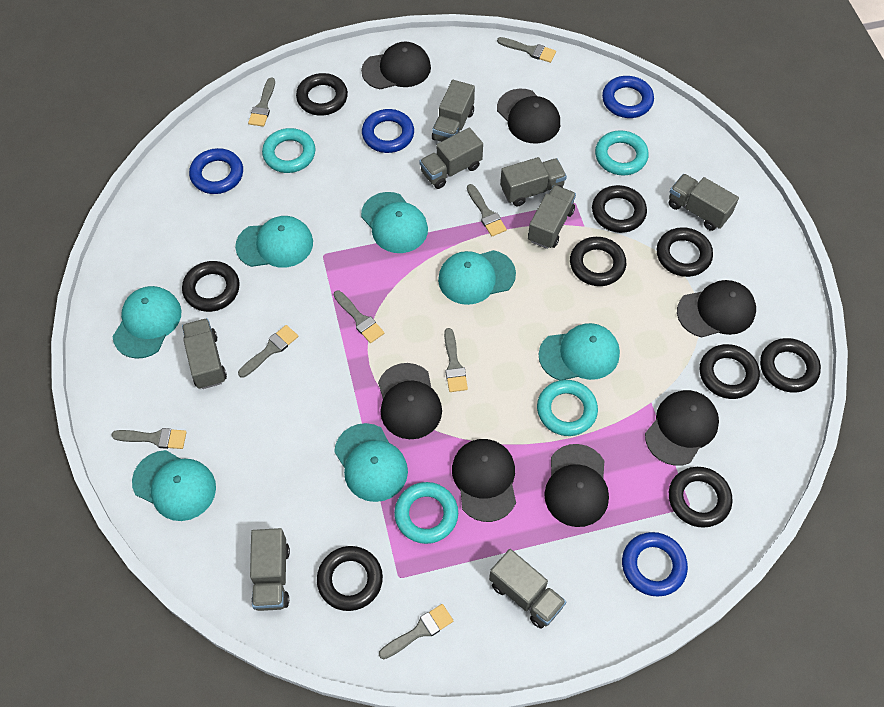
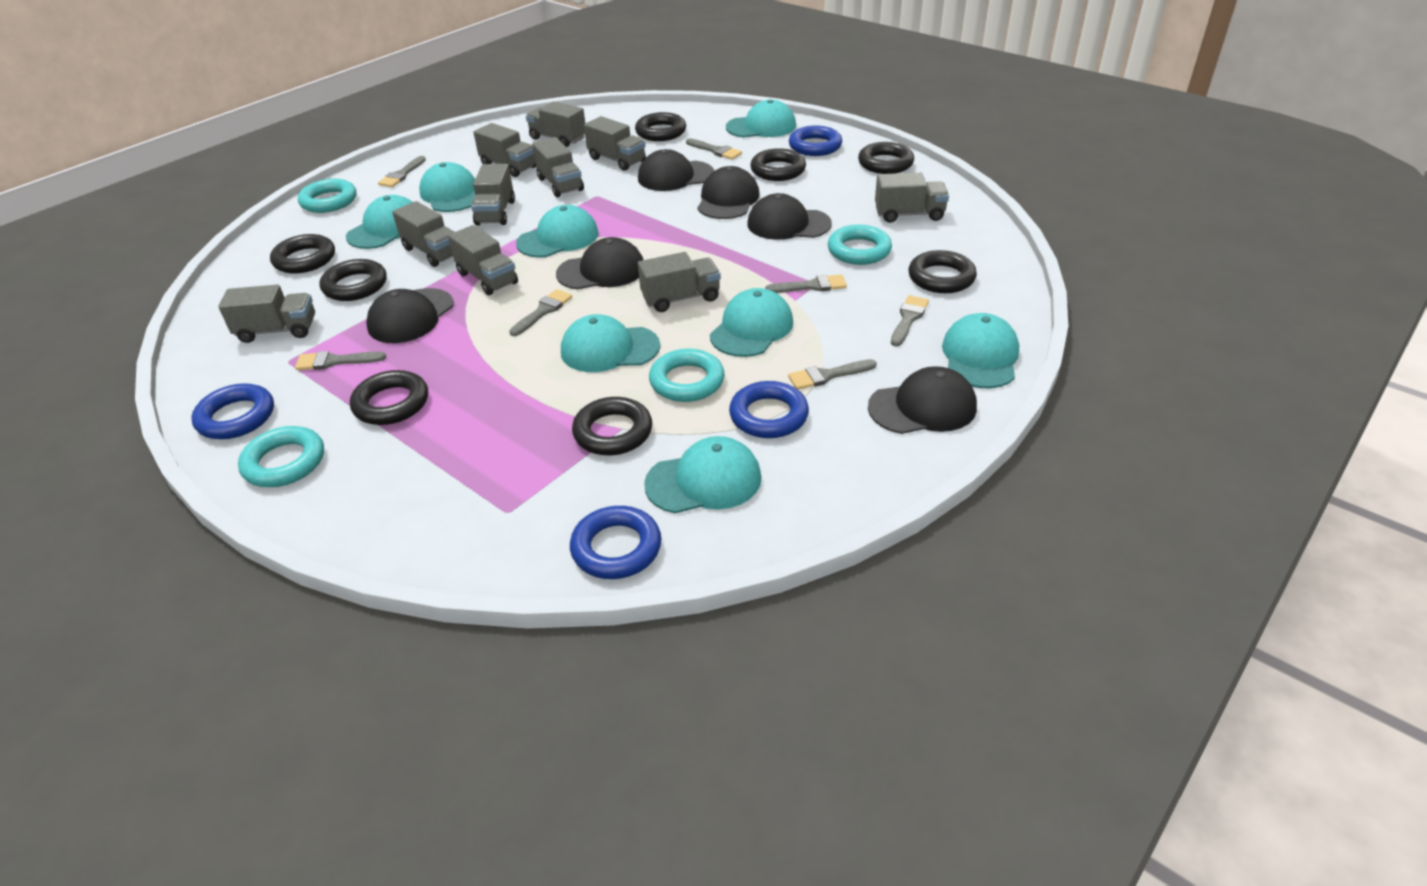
black cap: 7 -> 6
black ring: 9 -> 8
grey brush: 8 -> 7
grey truck: 8 -> 10
turquoise cap: 7 -> 8

